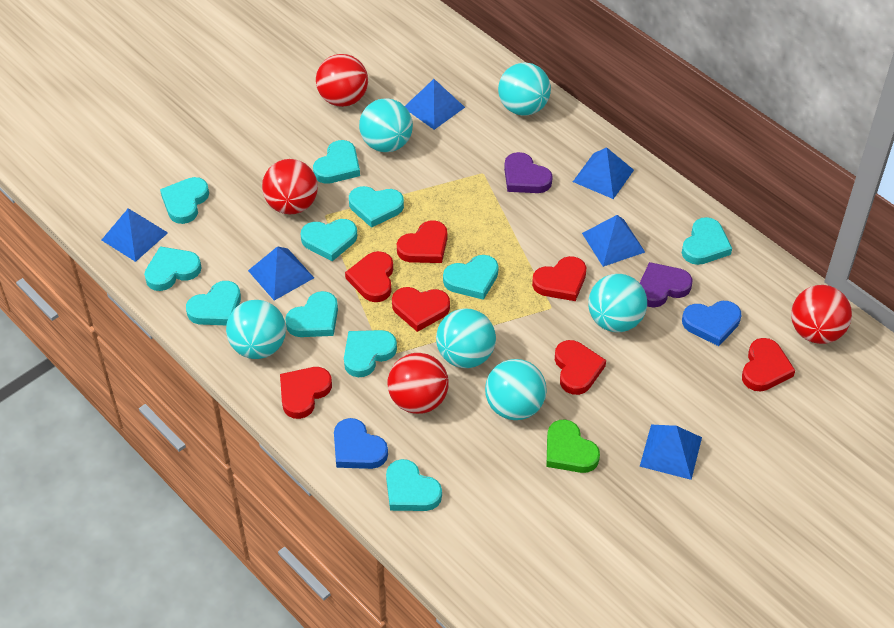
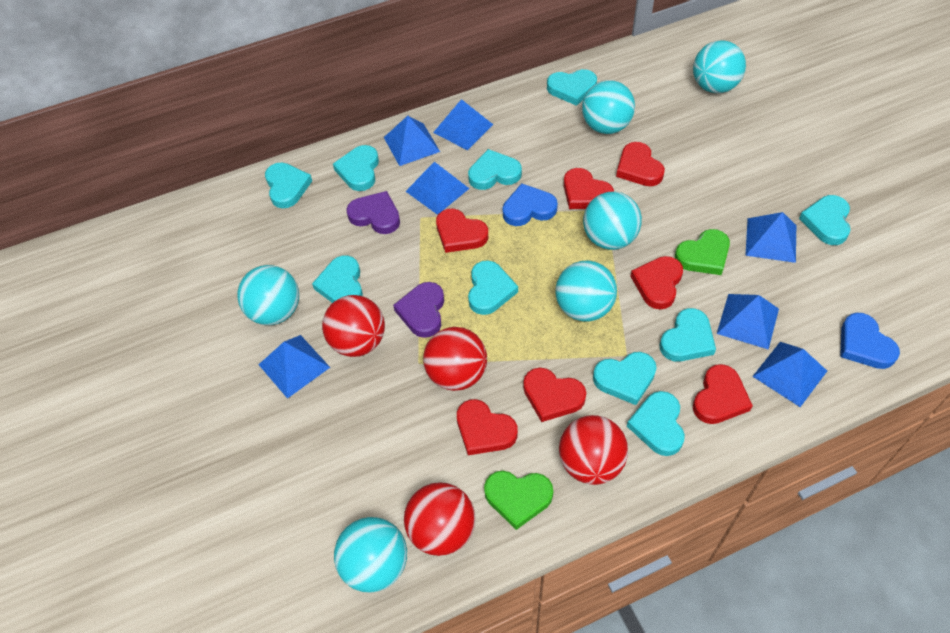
blue pyramid: 6 -> 7
green heart: 1 -> 2
turquoise heart: 11 -> 10

